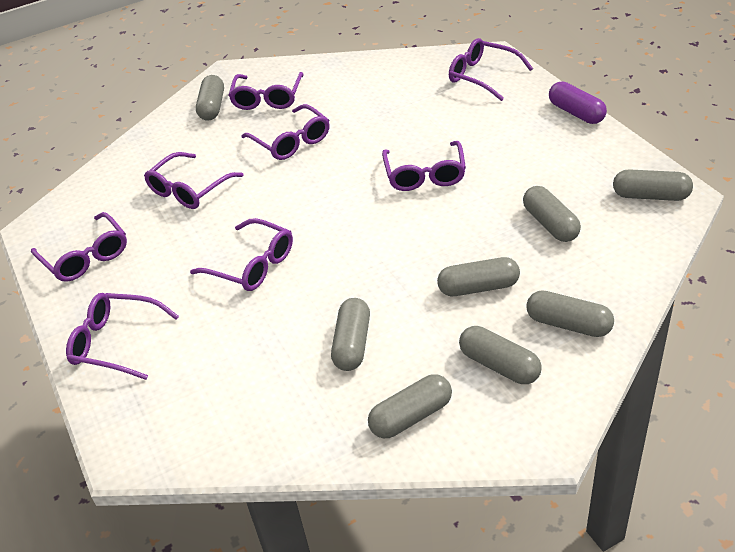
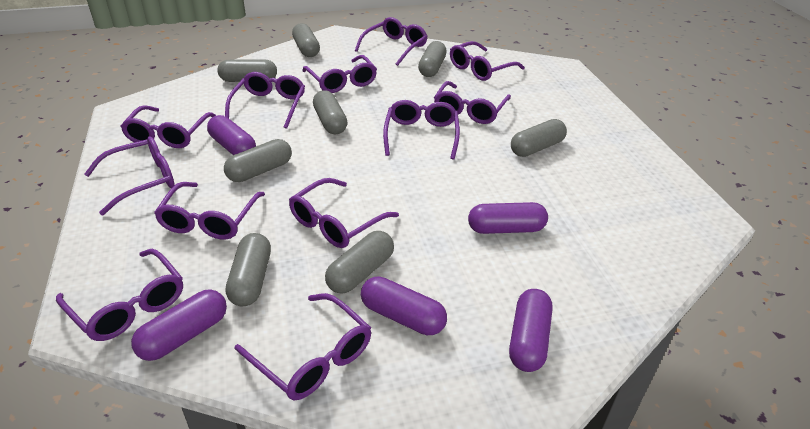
purple capsule: 1 -> 5
purple glasses: 8 -> 12

